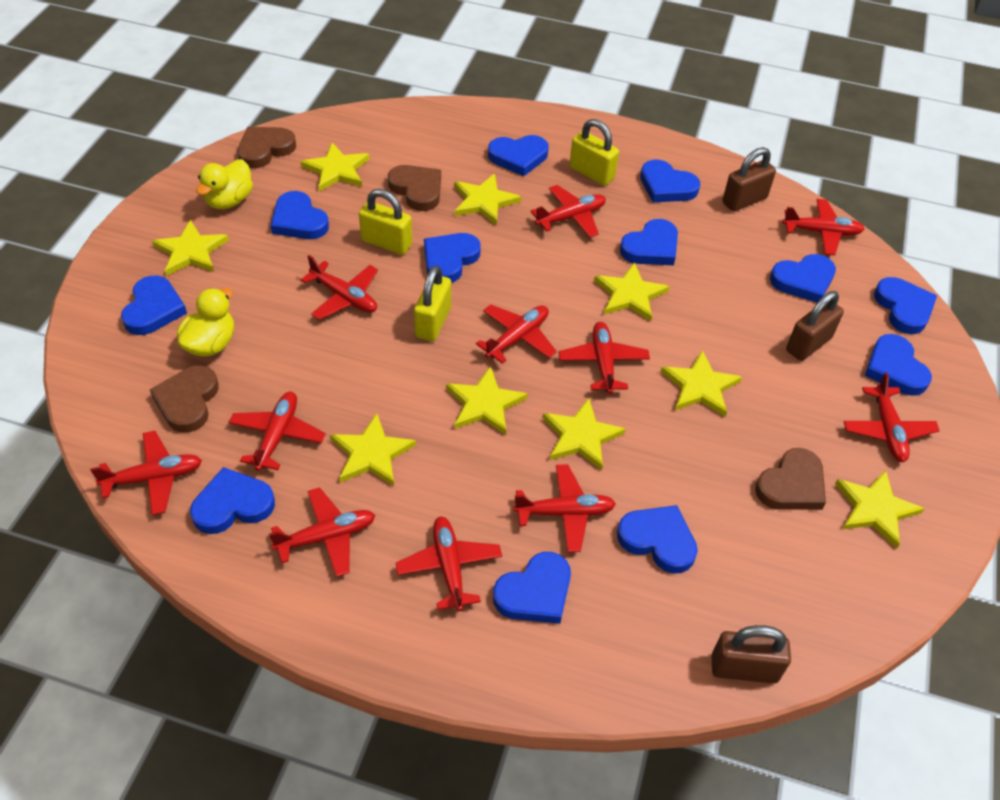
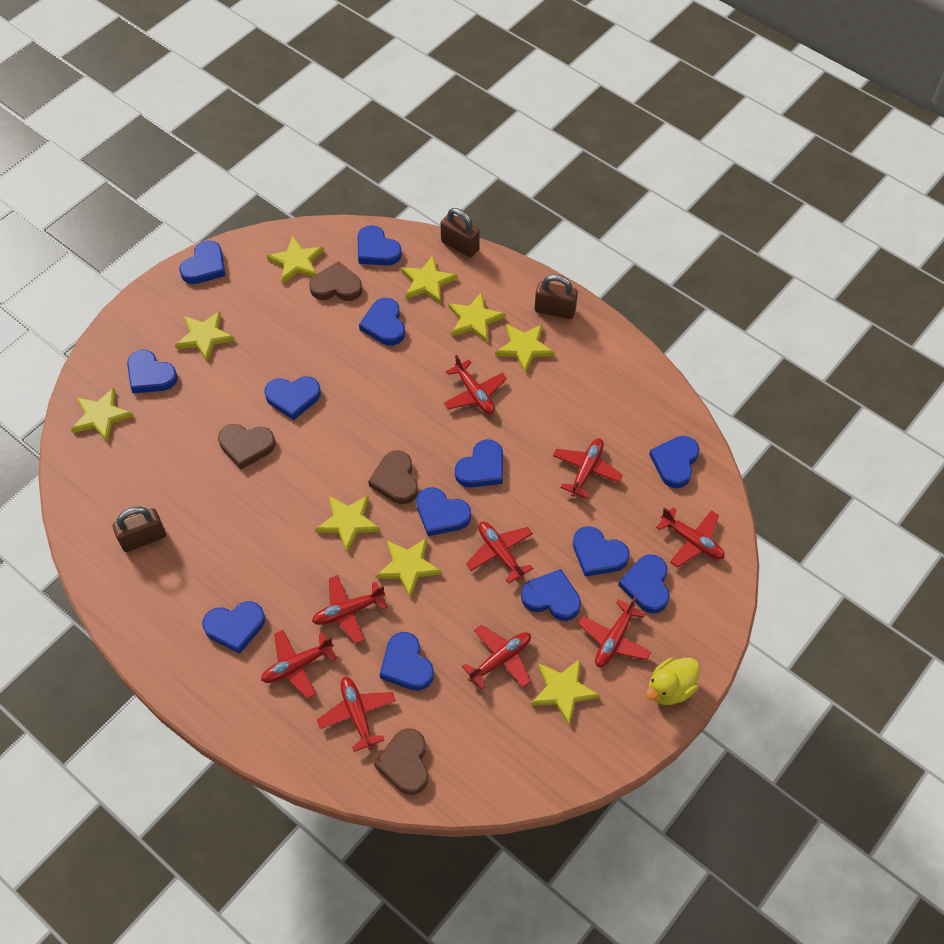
blue heart: 12 -> 13
red plane: 11 -> 9
yellow duck: 2 -> 1
yellow padlock: 3 -> 0

